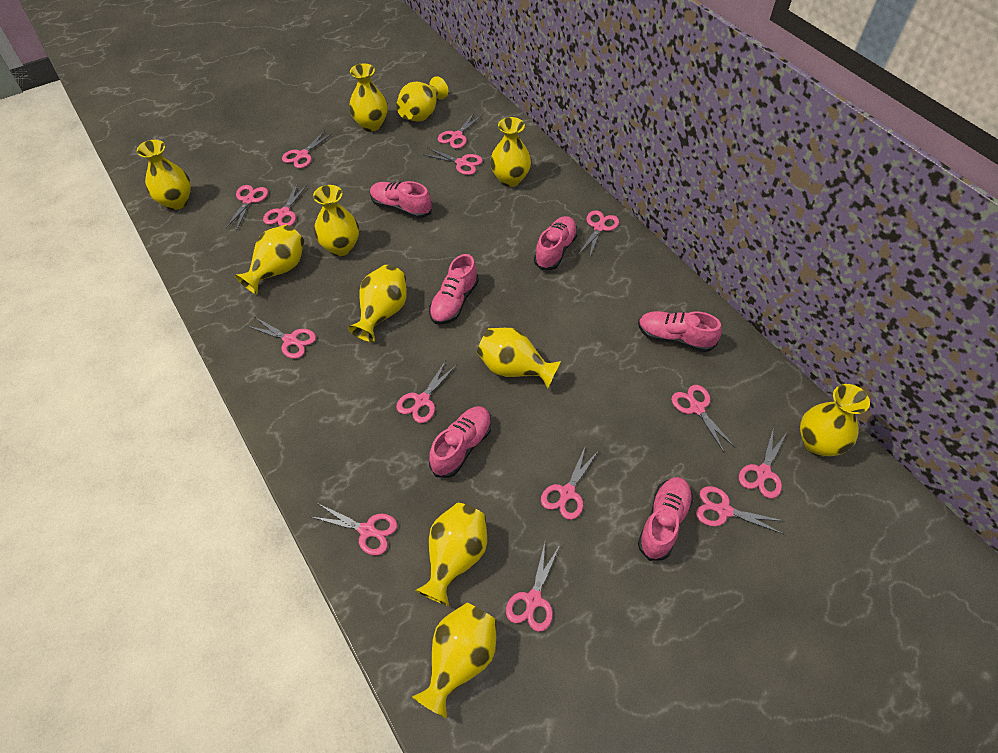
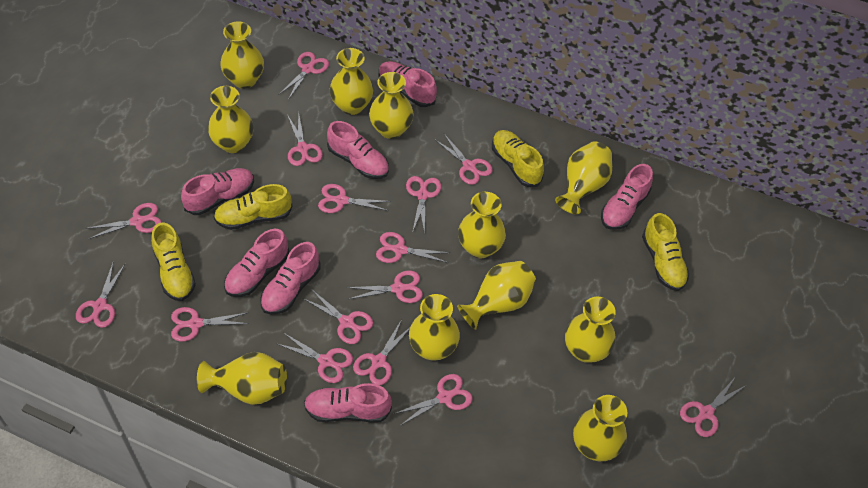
pink scissors: 14 -> 15
pink shoe: 6 -> 7
yellow shoe: 0 -> 4

